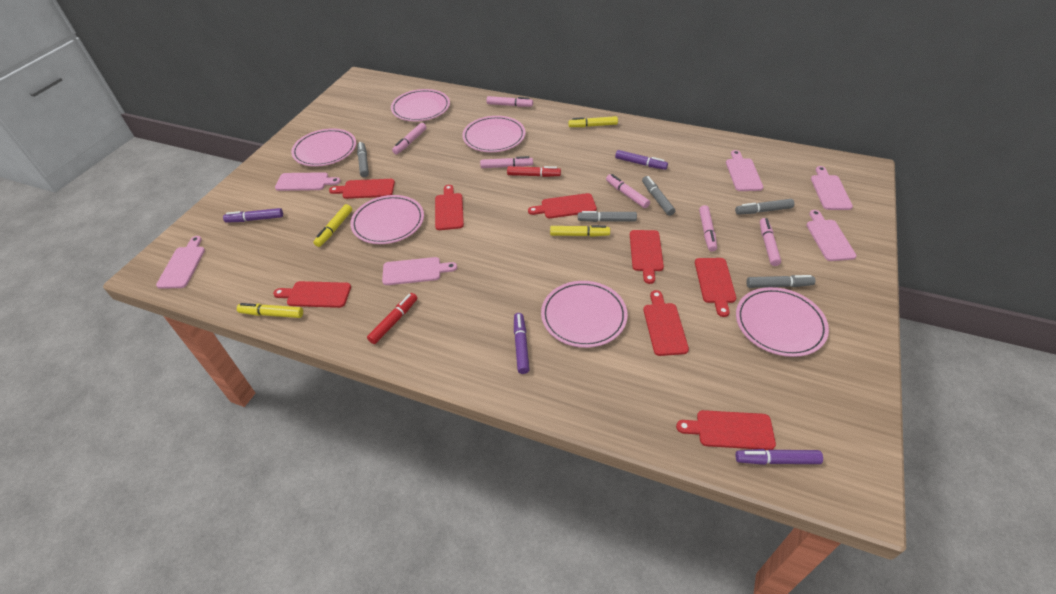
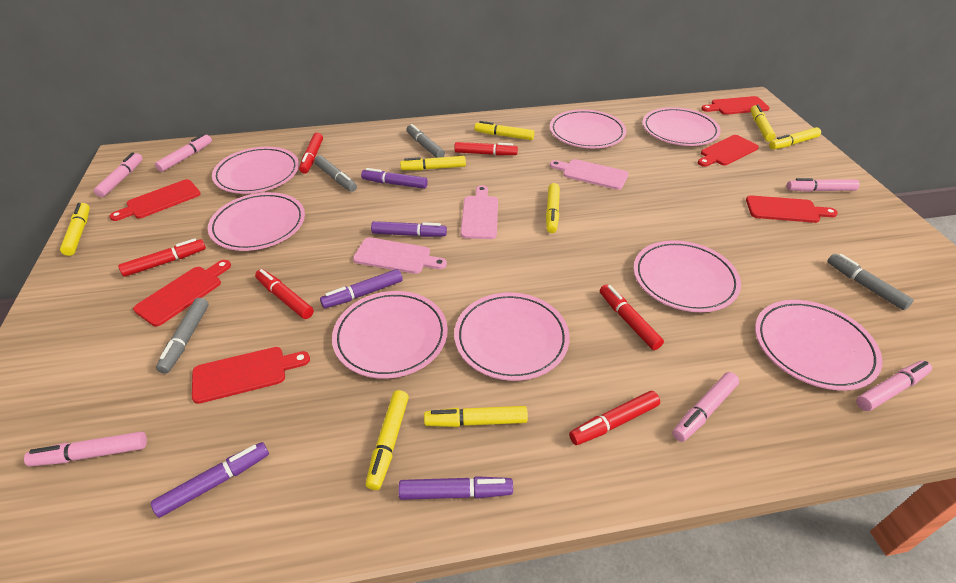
grey marker: 5 -> 4
pink cutting board: 6 -> 3
pink plate: 6 -> 8
purple marker: 4 -> 5
red cutting board: 8 -> 6
red marker: 2 -> 6
yellow marker: 4 -> 8

